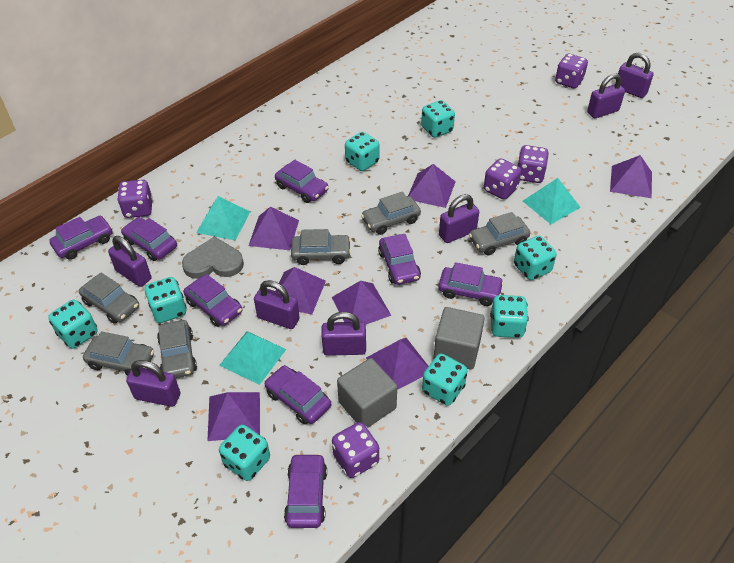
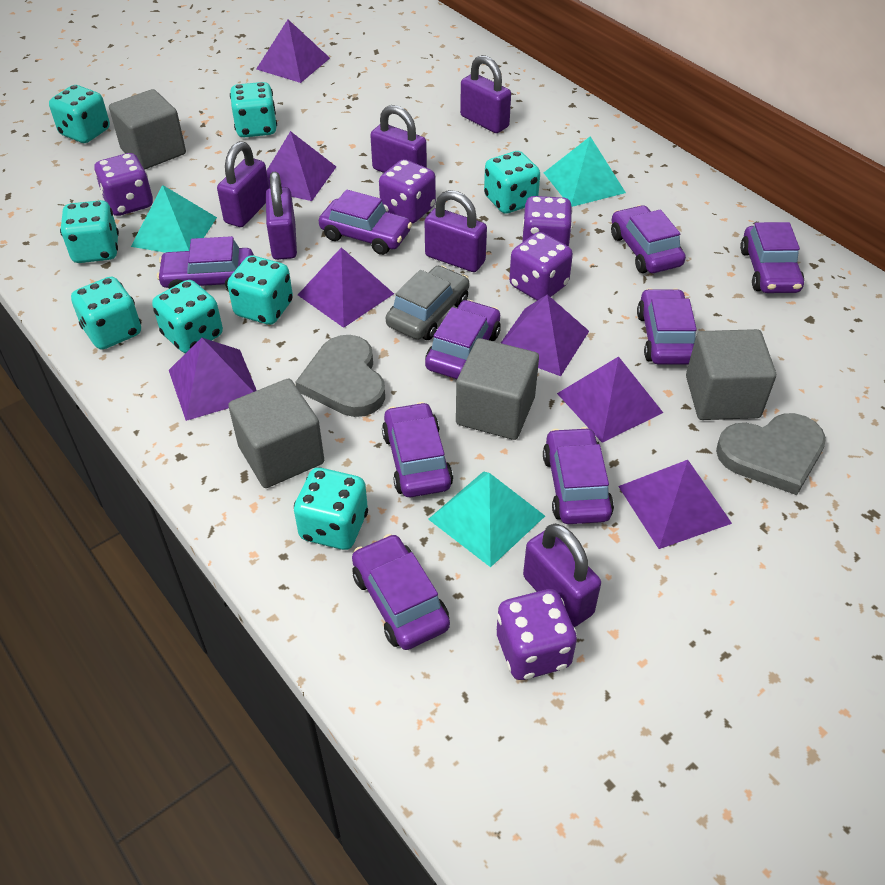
grey car: 6 -> 1
grey cube: 2 -> 4
grey heart: 1 -> 2
purple car: 8 -> 9
purple padlock: 7 -> 6

